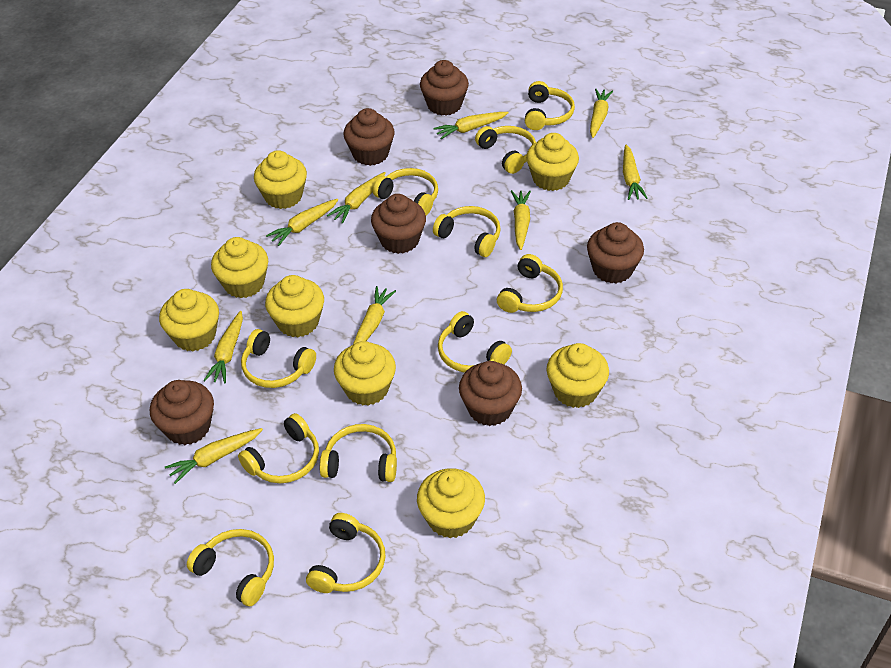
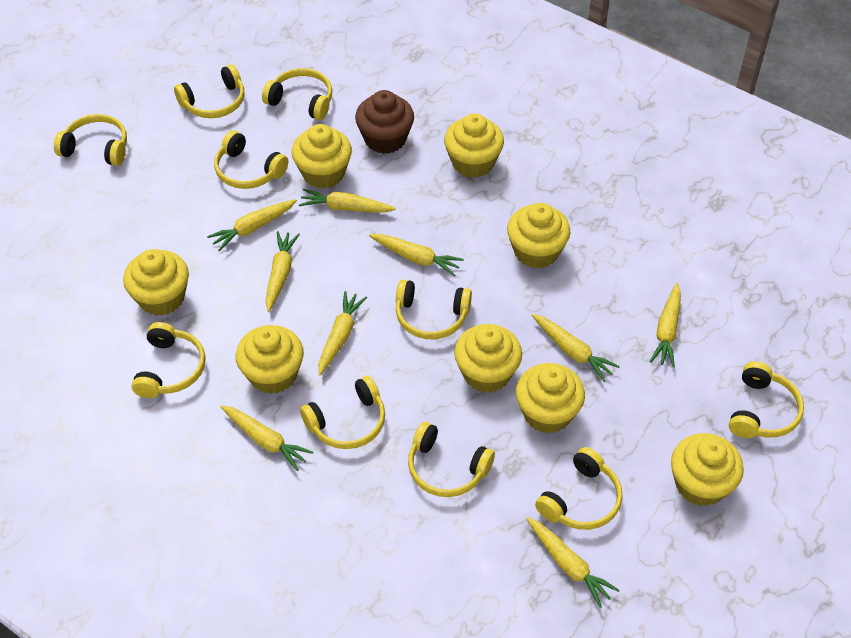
brown cupcake: 6 -> 1
yellow headphones: 11 -> 10

